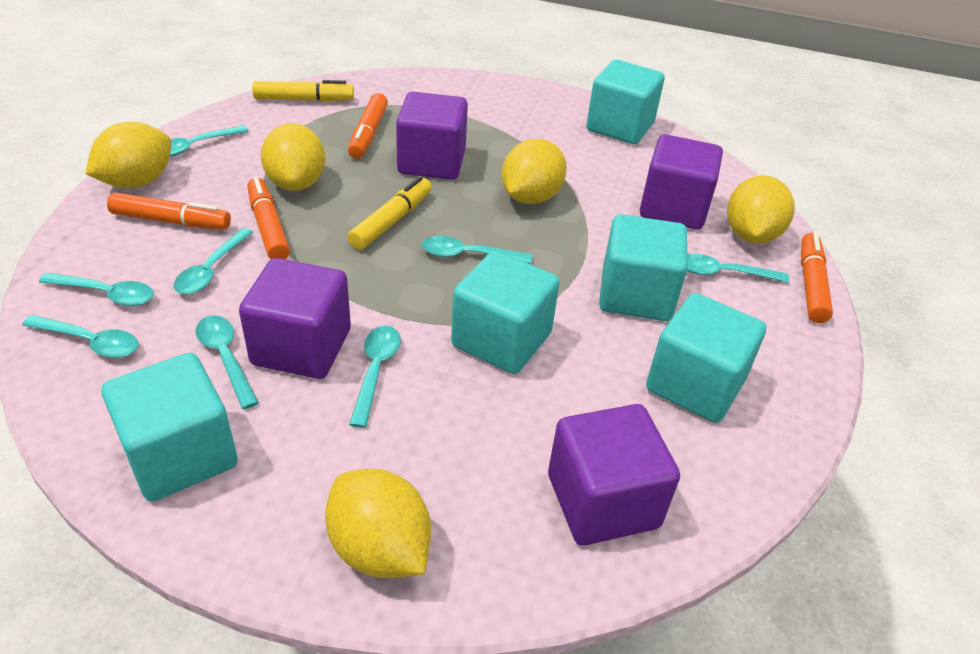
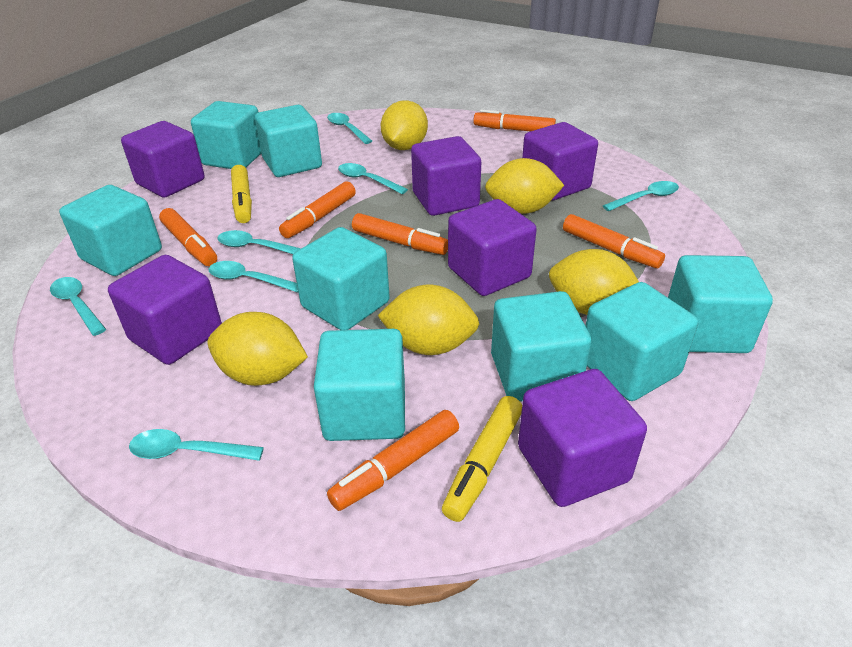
orange marker: 4 -> 6
purple cube: 4 -> 6
turquoise cube: 5 -> 8
turquoise spoon: 8 -> 7

